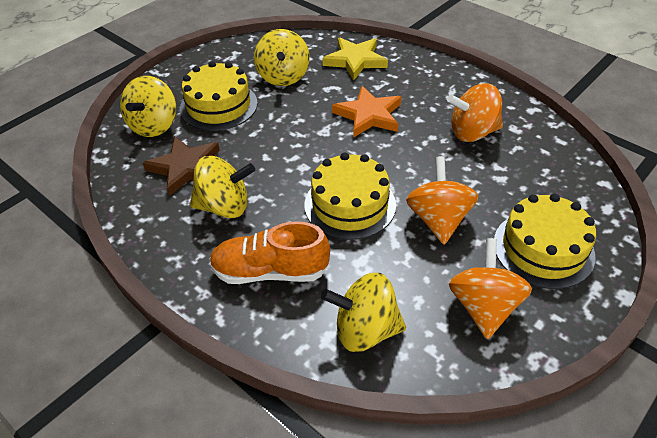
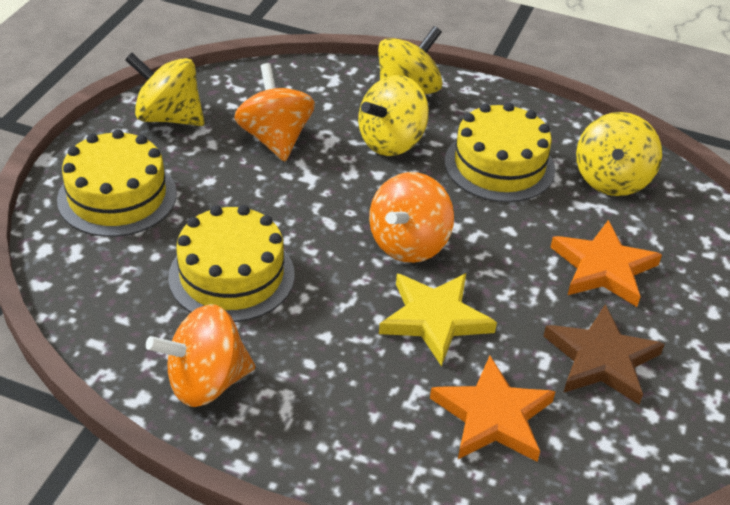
orange shoe: 1 -> 0
orange star: 1 -> 2

